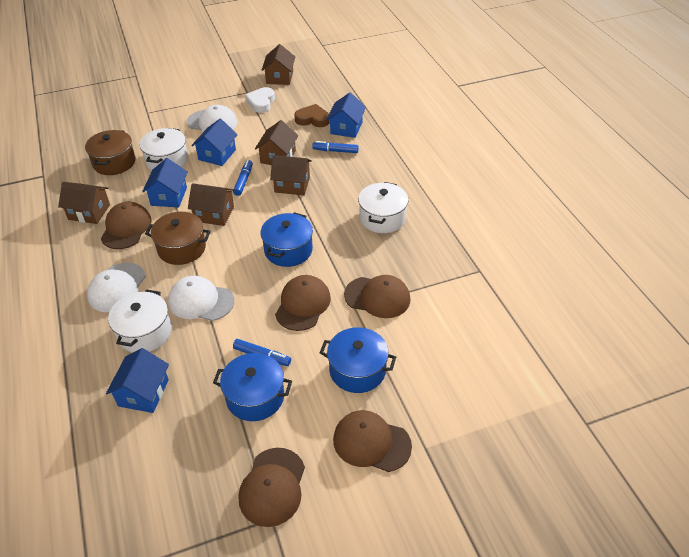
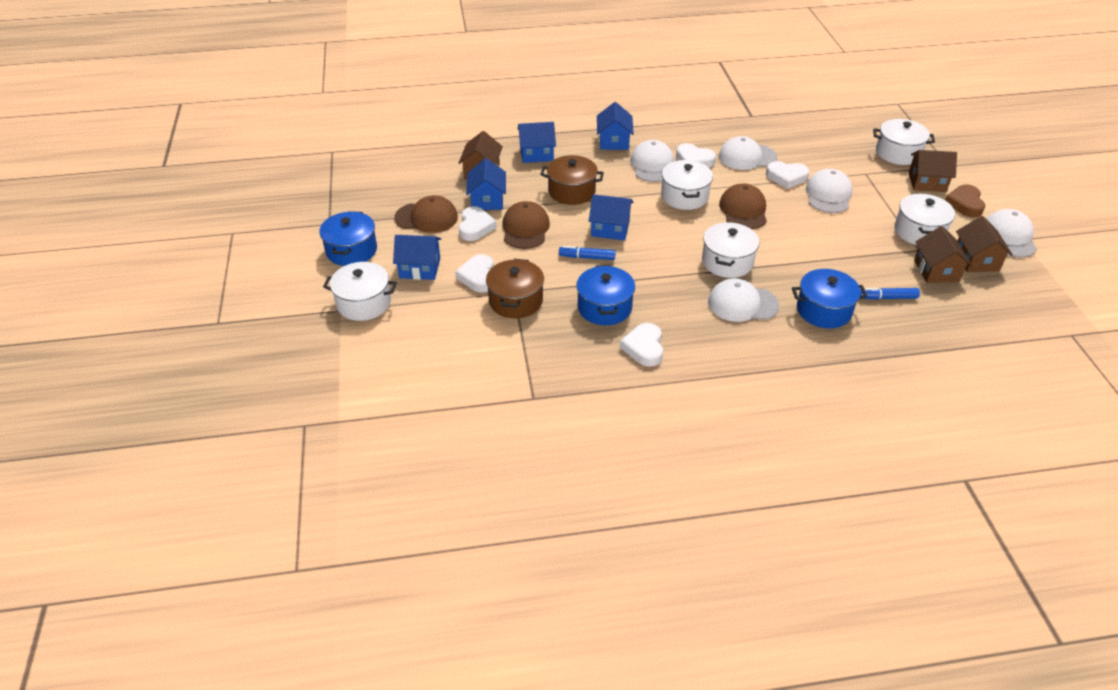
blue house: 4 -> 5
blue marker: 3 -> 2
brown cap: 5 -> 3
brown house: 5 -> 4
white cap: 3 -> 5
white heart: 1 -> 5
white pot: 3 -> 5

